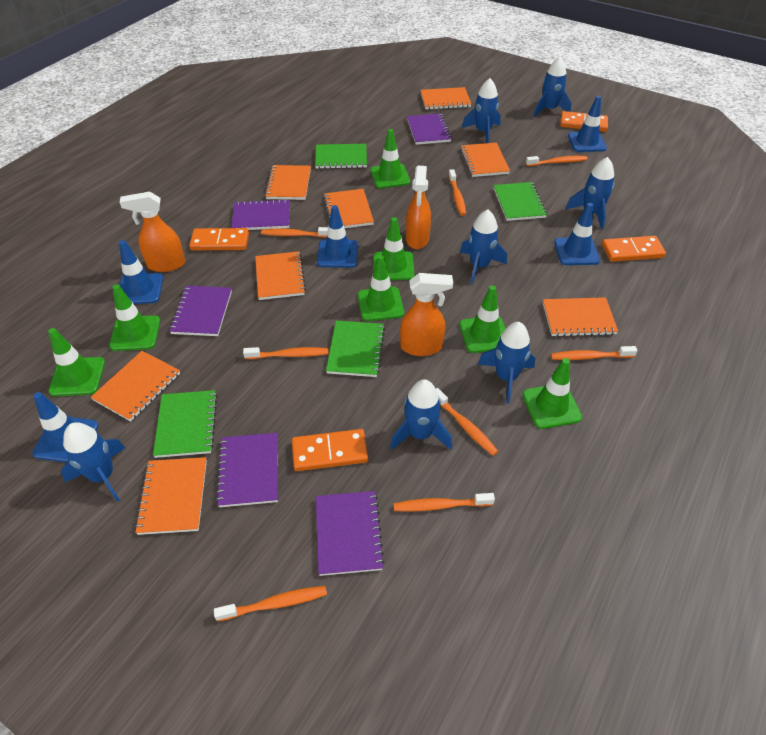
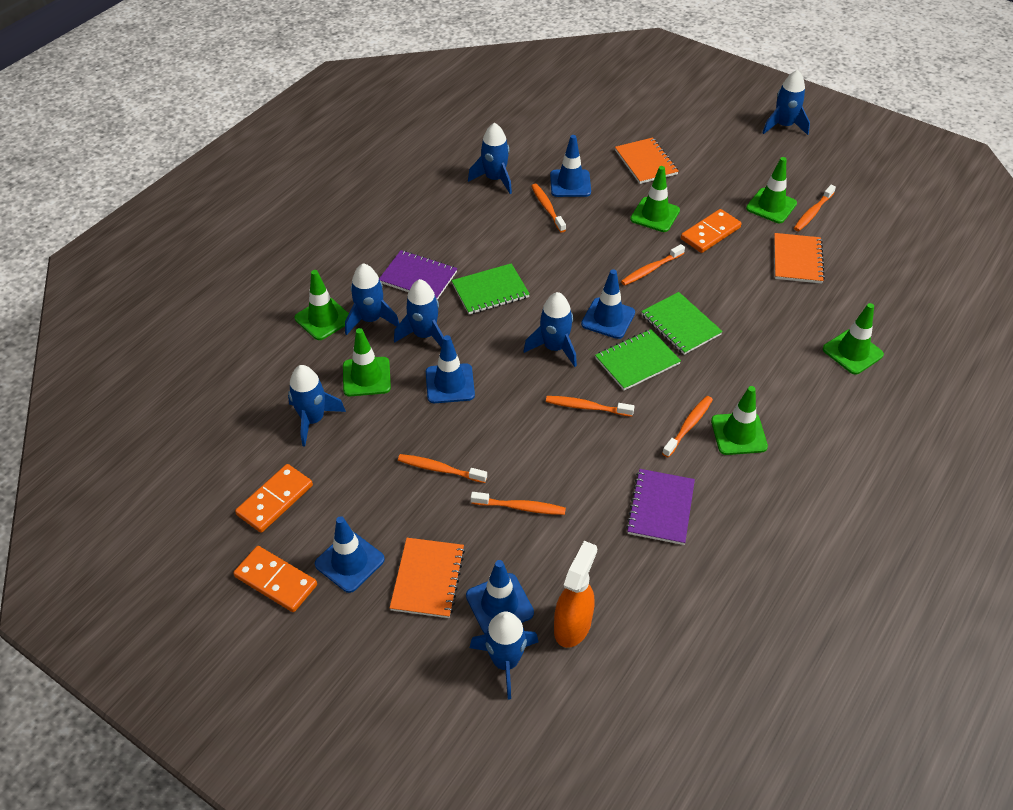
green notebook: 4 -> 3
green traffic cone: 7 -> 6
orange domino: 4 -> 3
orange notebook: 8 -> 3
orange spray bottle: 3 -> 1
orange toothbrush: 8 -> 7
purple notebook: 5 -> 2

